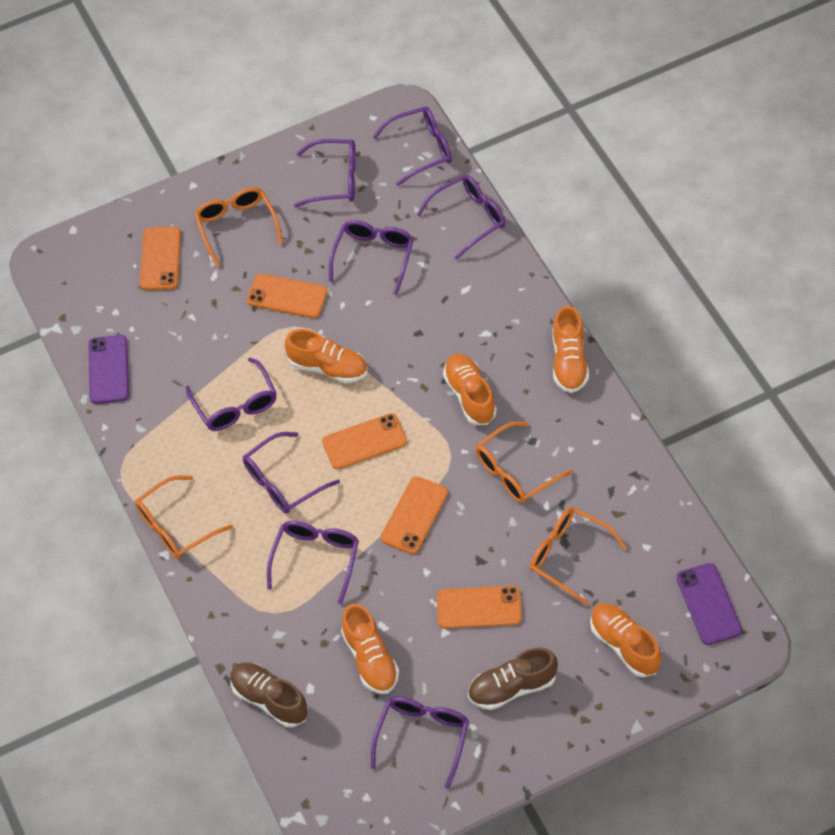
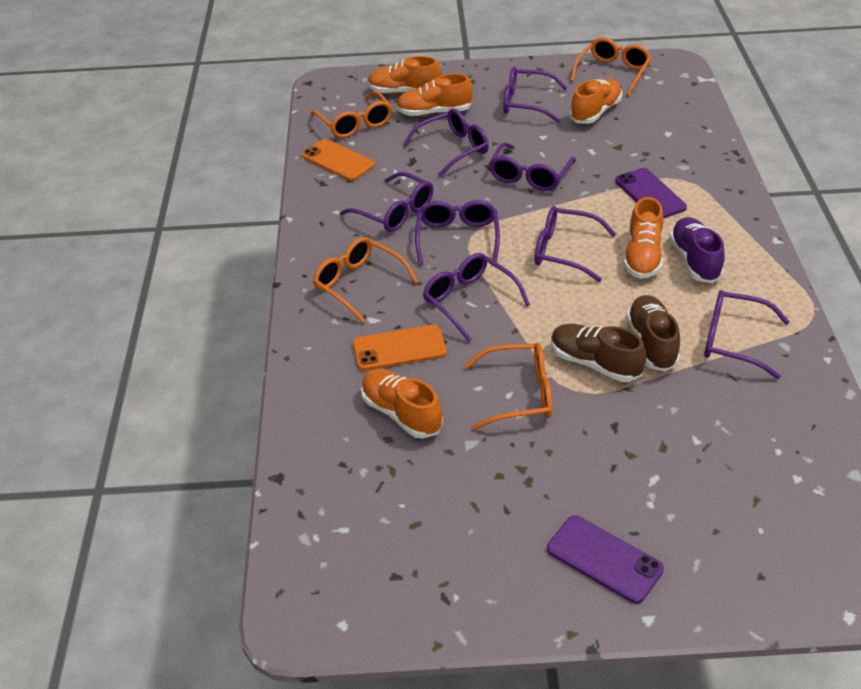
orange phone: 5 -> 2
purple shoe: 0 -> 1

